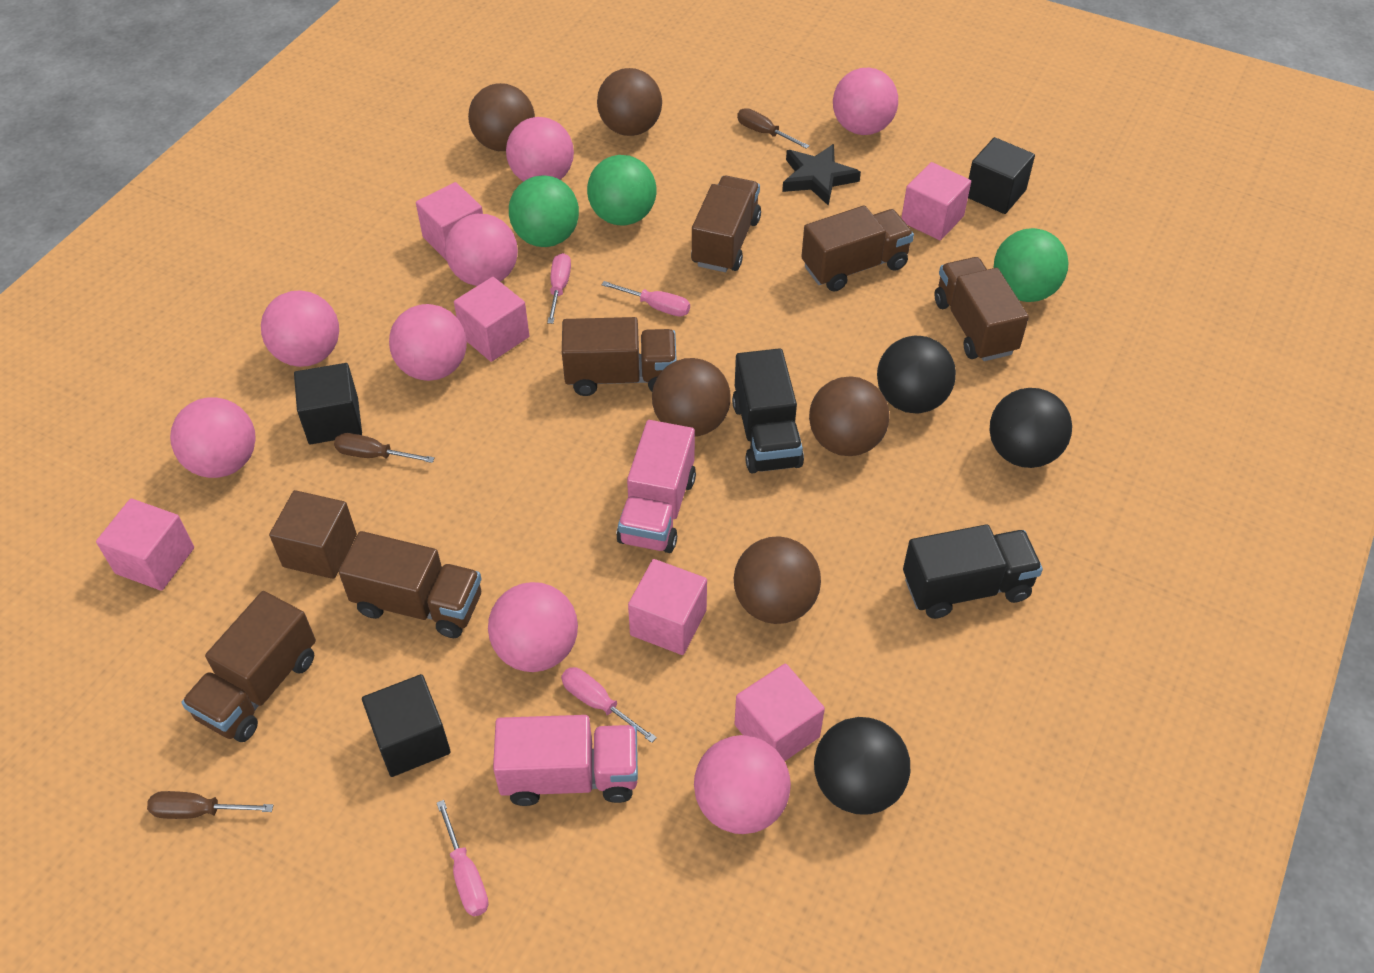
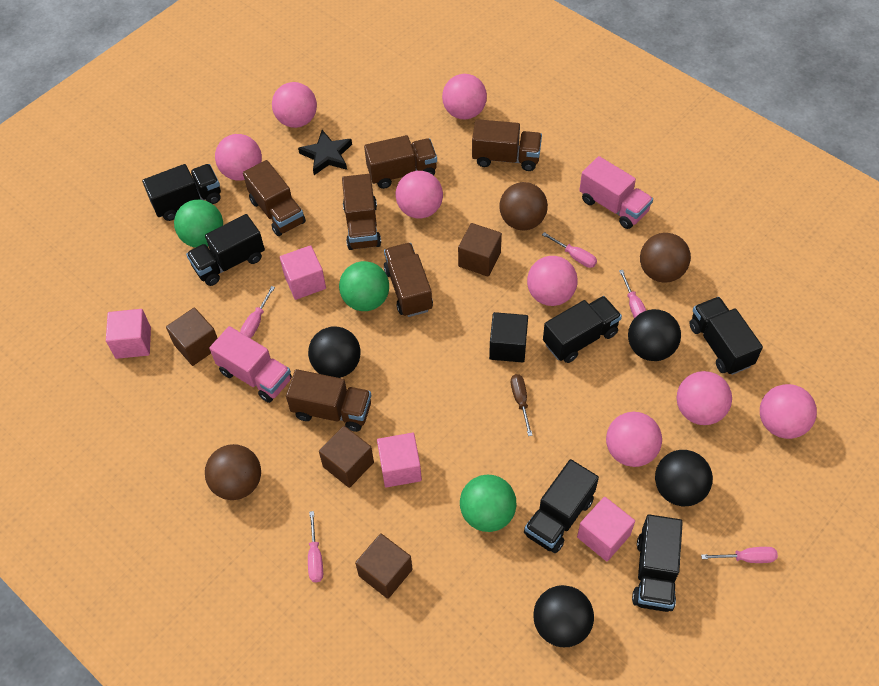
black ball: 3 -> 4
black cube: 3 -> 1
black truck: 2 -> 6
brown ball: 5 -> 3
brown cube: 1 -> 4
brown screwdriver: 3 -> 1
pink cube: 6 -> 4
pink screwdriver: 4 -> 5

